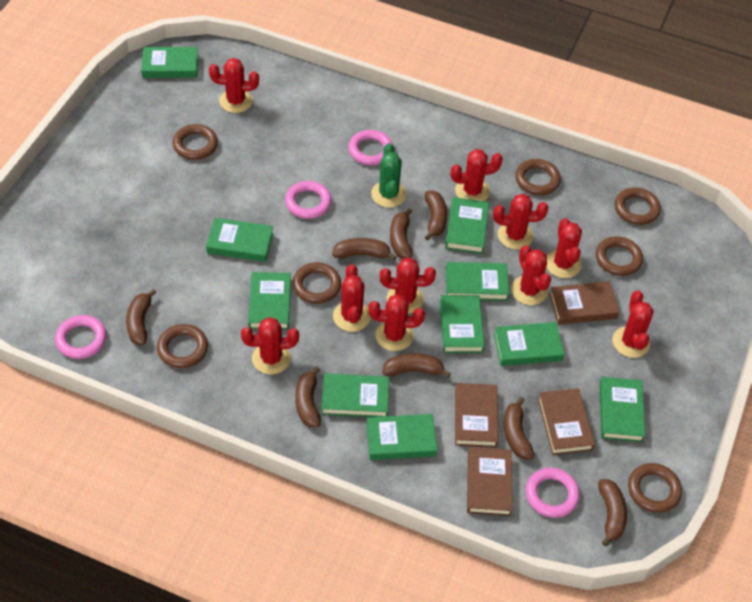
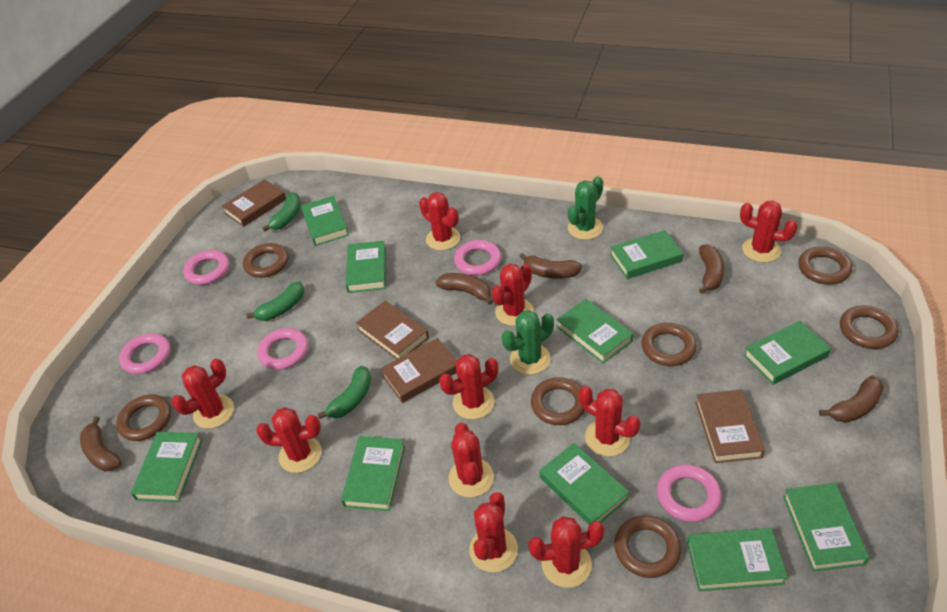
brown banana: 8 -> 5
green banana: 0 -> 3
green cactus: 1 -> 2
pink ring: 4 -> 5

